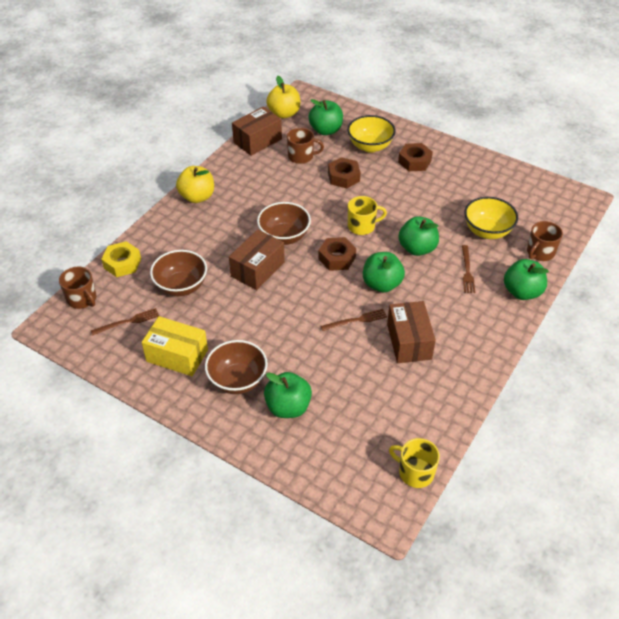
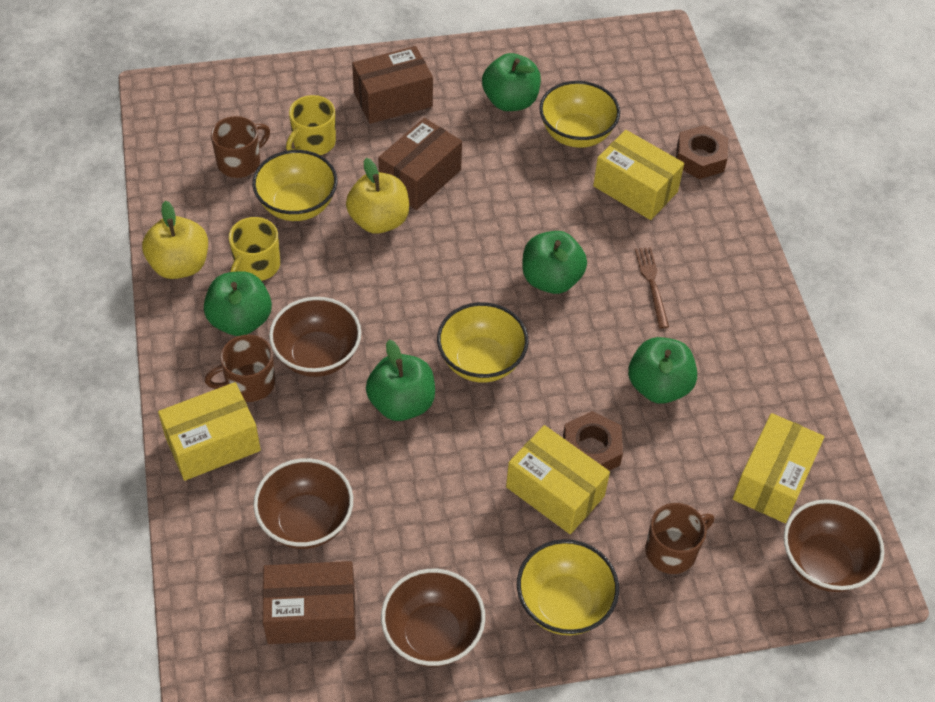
brown bowl: 3 -> 4
brown fork: 3 -> 1
brown nut: 3 -> 2
yellow bowl: 2 -> 4
yellow box: 1 -> 4
yellow nut: 1 -> 0

